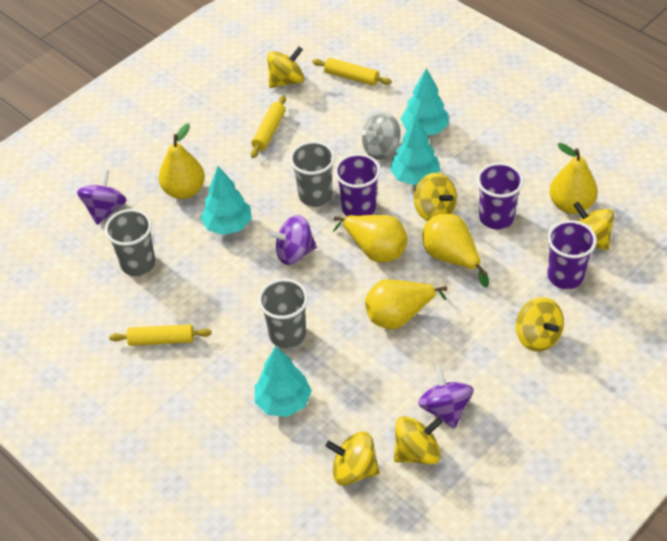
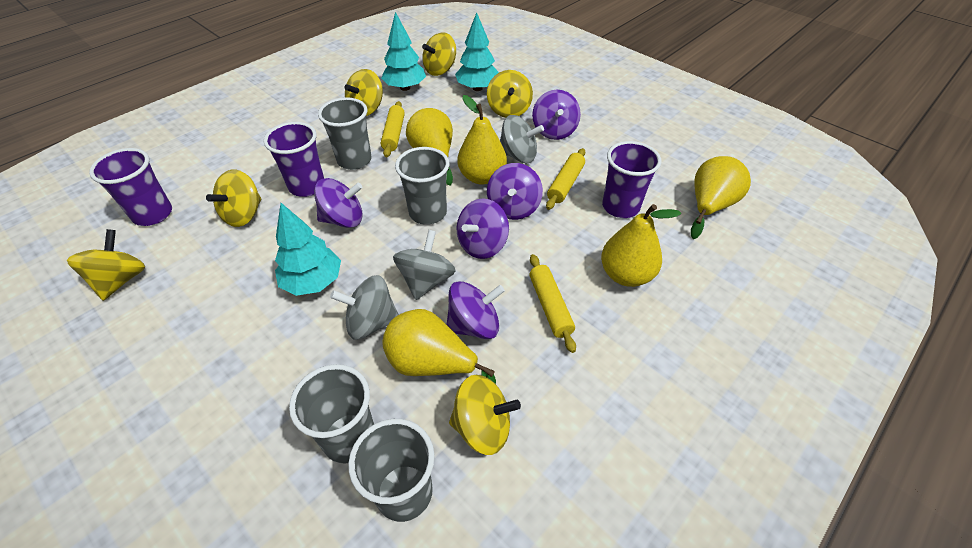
grey cup: 3 -> 4
grey spinning top: 1 -> 3
purple spinning top: 3 -> 5
turquoise tree: 4 -> 3

